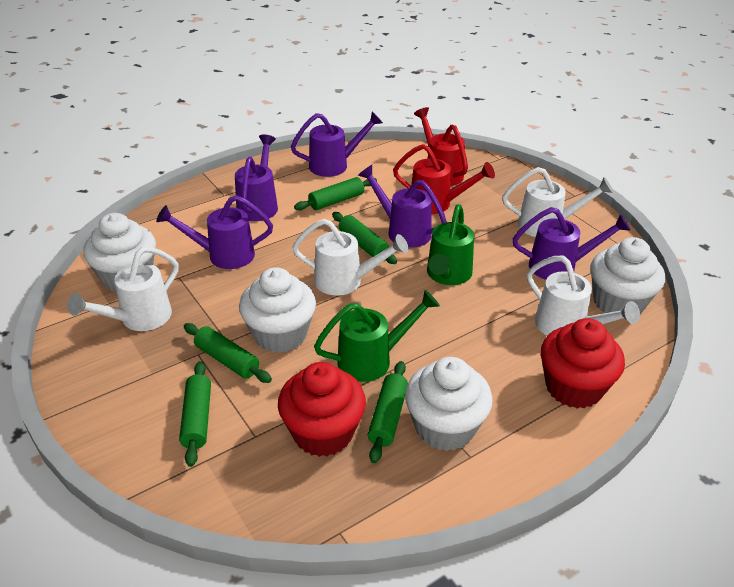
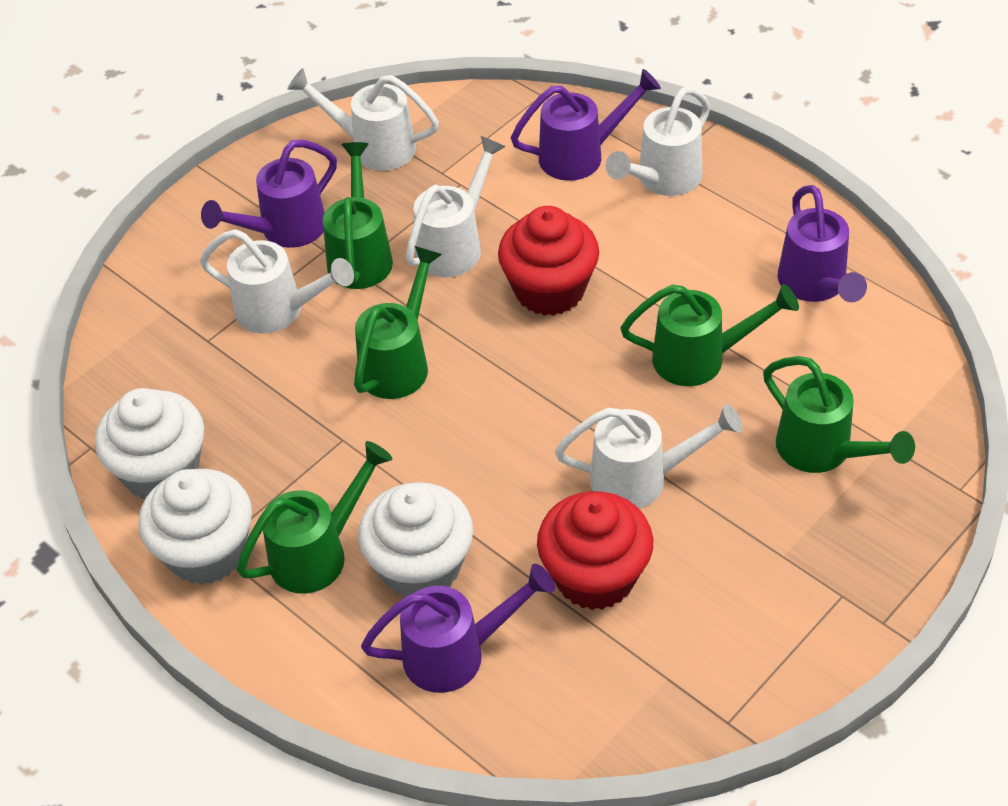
green rolling pin: 5 -> 0
green watering can: 2 -> 5
purple watering can: 5 -> 4
red watering can: 2 -> 0
white cupcake: 4 -> 3
white watering can: 4 -> 5

